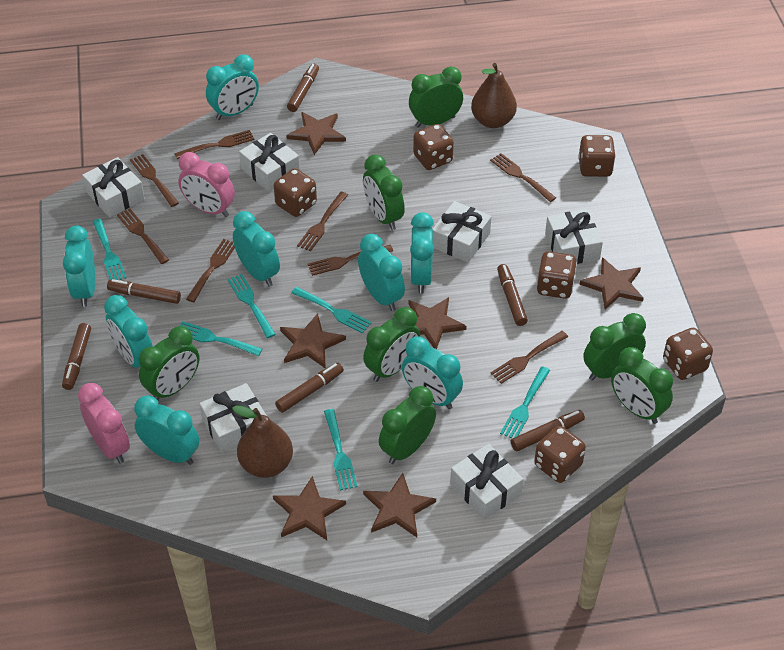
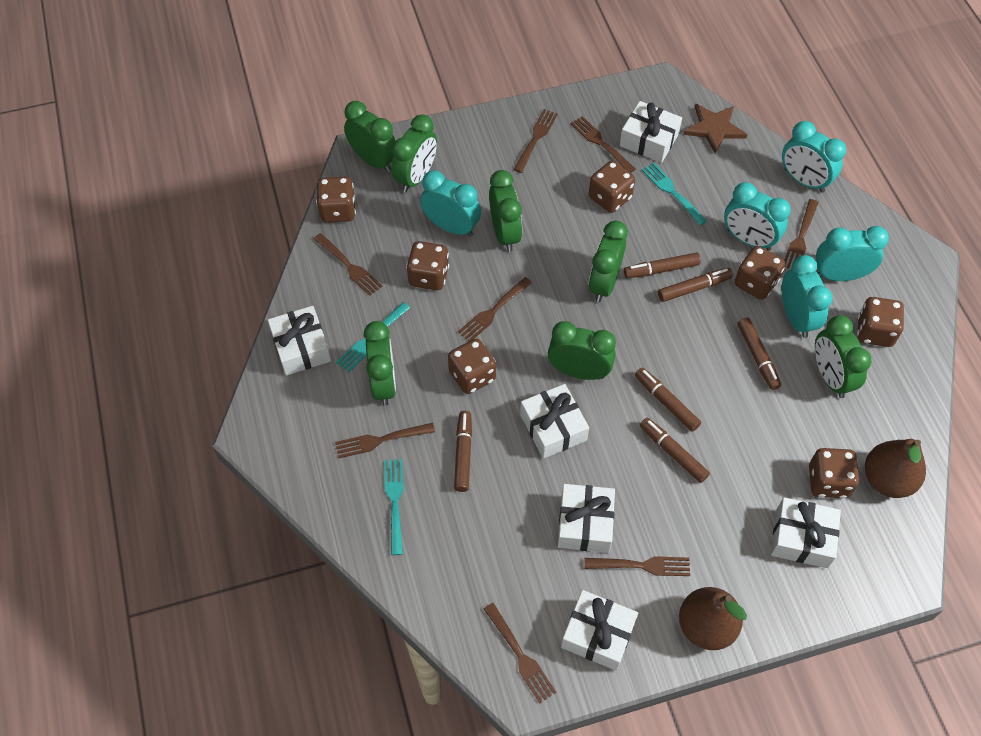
brown dice: 6 -> 7
brown star: 6 -> 1
pink clock: 2 -> 0
turquoise clock: 8 -> 5
turquoise fork: 6 -> 3

